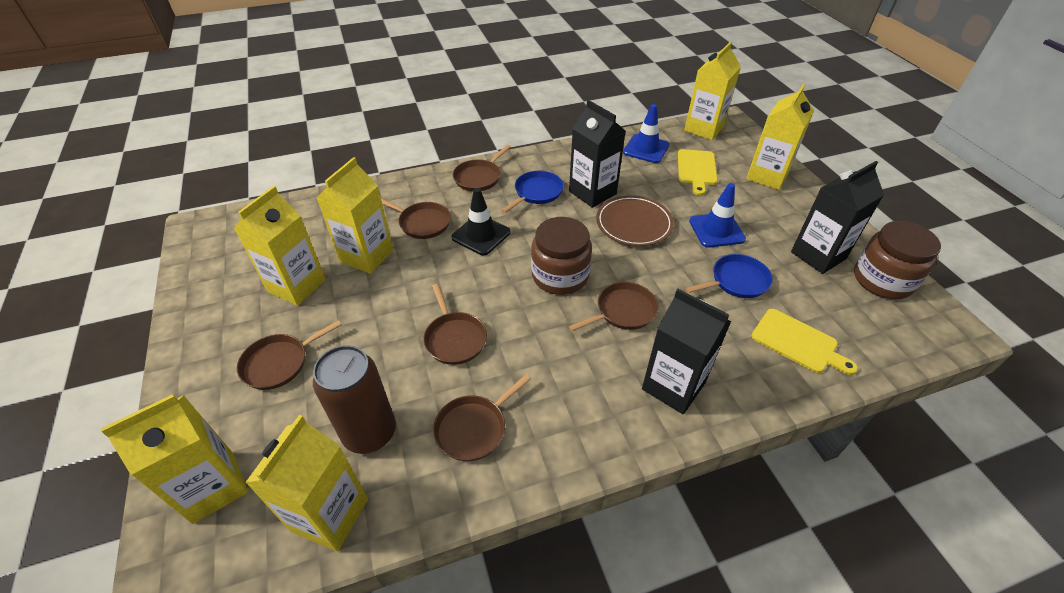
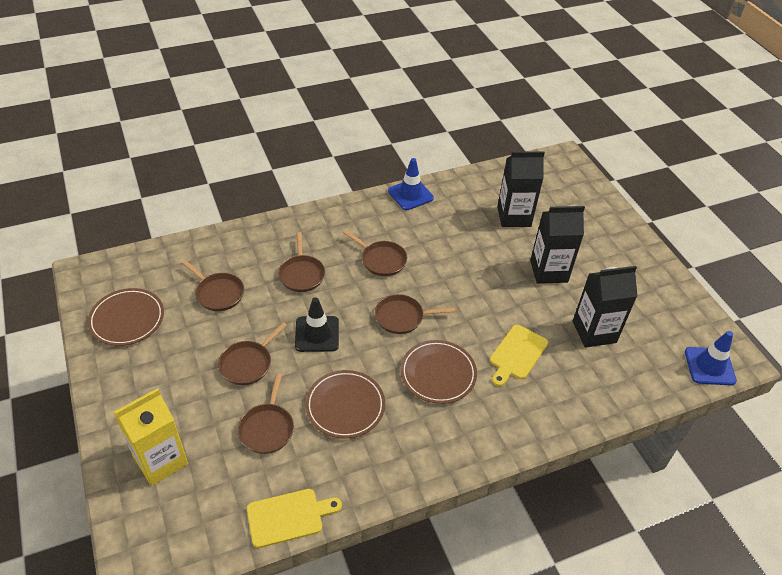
blue pan: 2 -> 0
brown can: 1 -> 0
brown jar: 2 -> 0
brown plate: 1 -> 3
yellow carton: 6 -> 1

